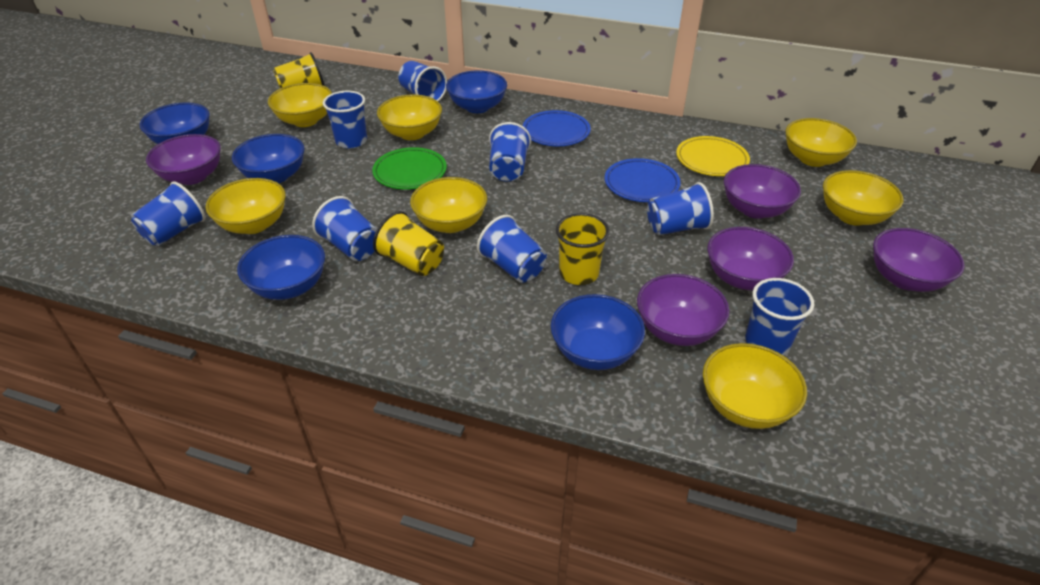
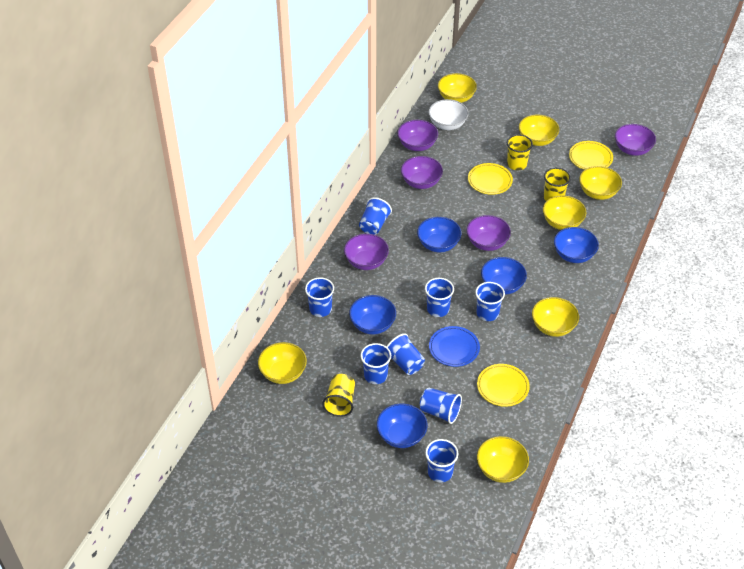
blue plate: 2 -> 1
green plate: 1 -> 0
white bowl: 0 -> 1
yellow plate: 1 -> 3

